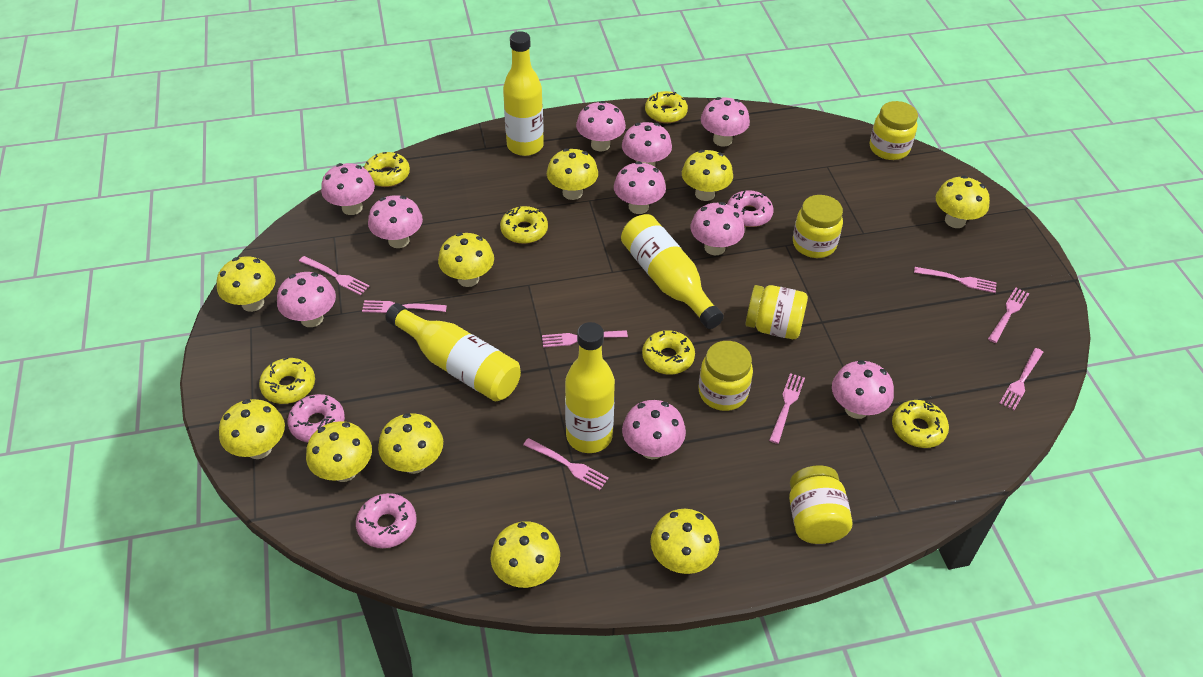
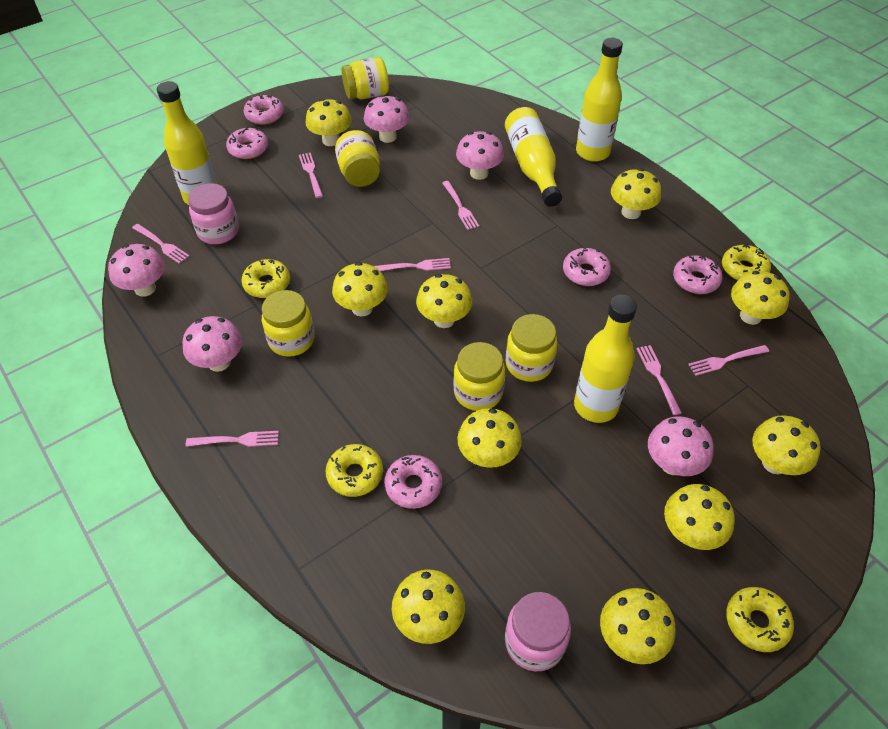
pink donut: 3 -> 5
pink fork: 8 -> 7
pink jar: 0 -> 2
pink mushroom: 10 -> 5
yellow donut: 6 -> 4

